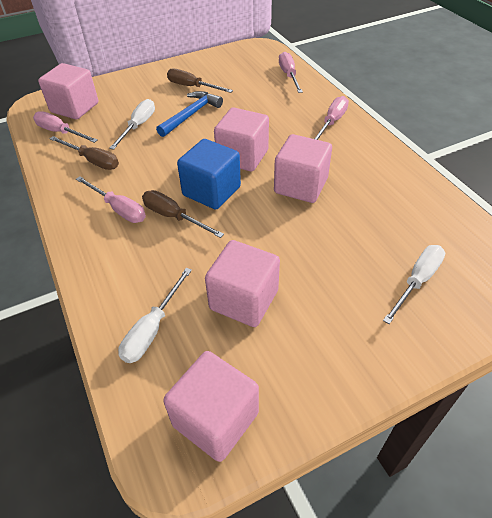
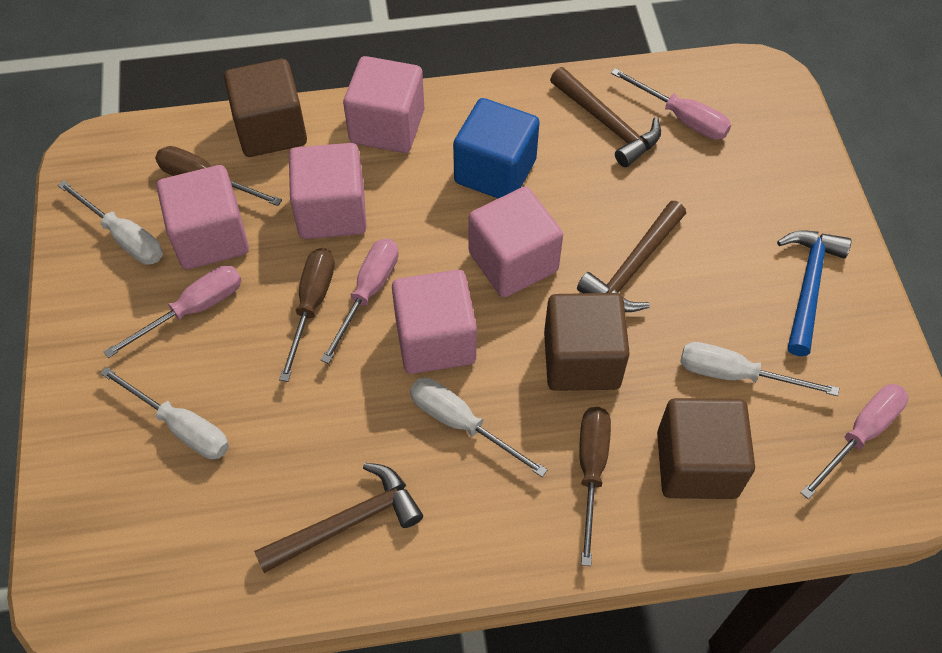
brown cube: 0 -> 3
brown hammer: 0 -> 3
white screwdriver: 3 -> 4

